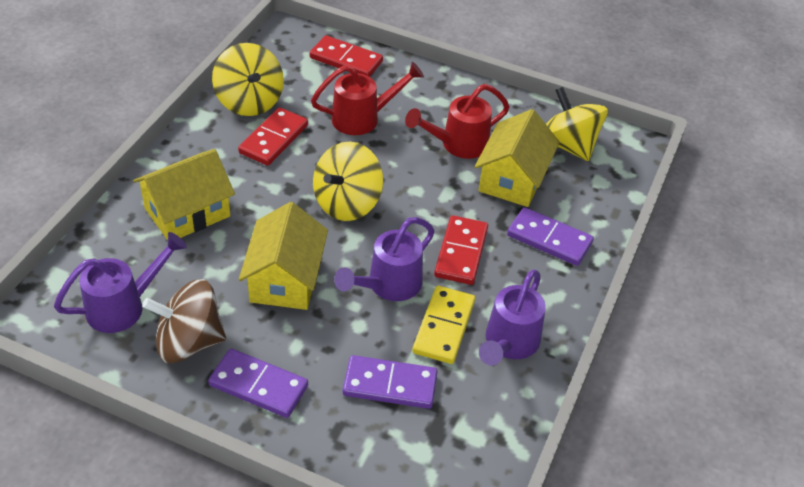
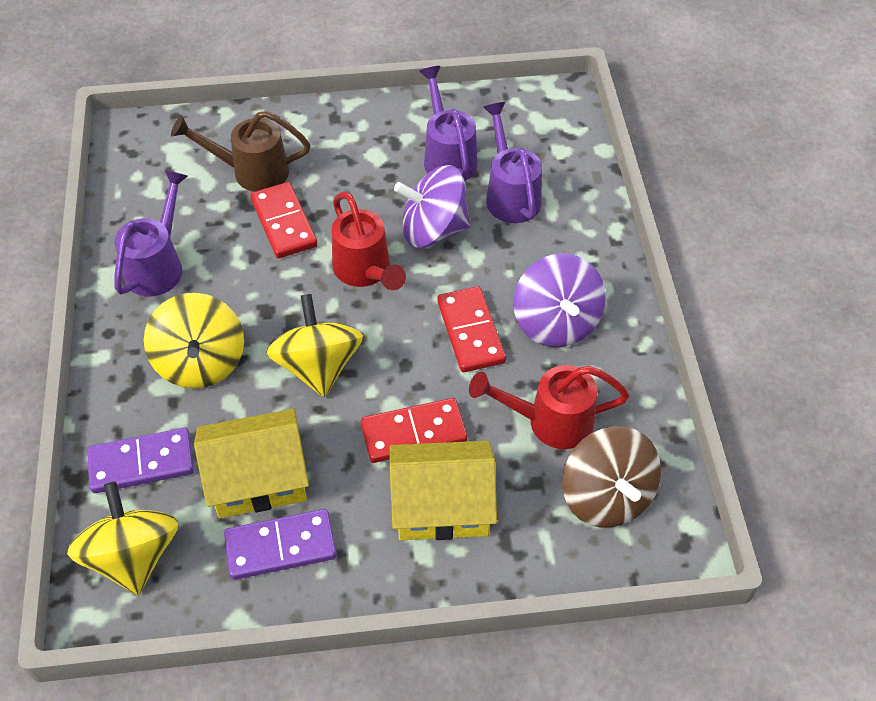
brown watering can: 0 -> 1
purple domino: 3 -> 2
purple spinning top: 0 -> 2
yellow domino: 1 -> 0
yellow house: 3 -> 2

